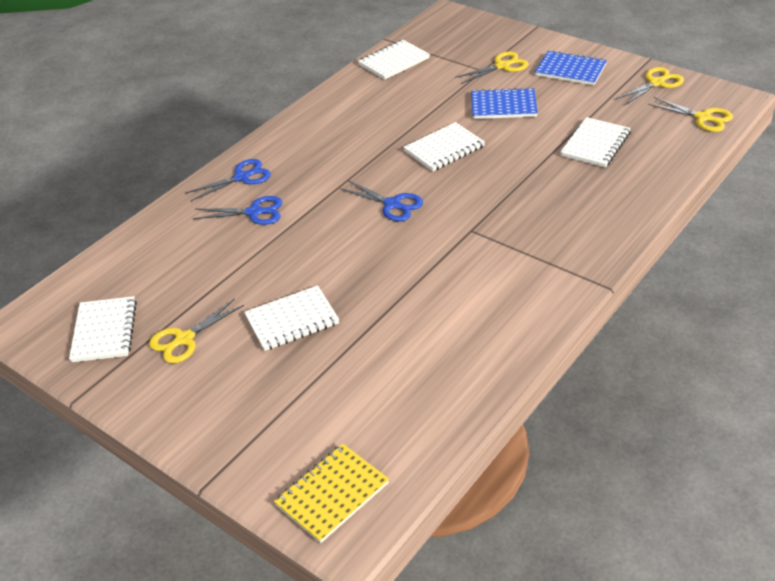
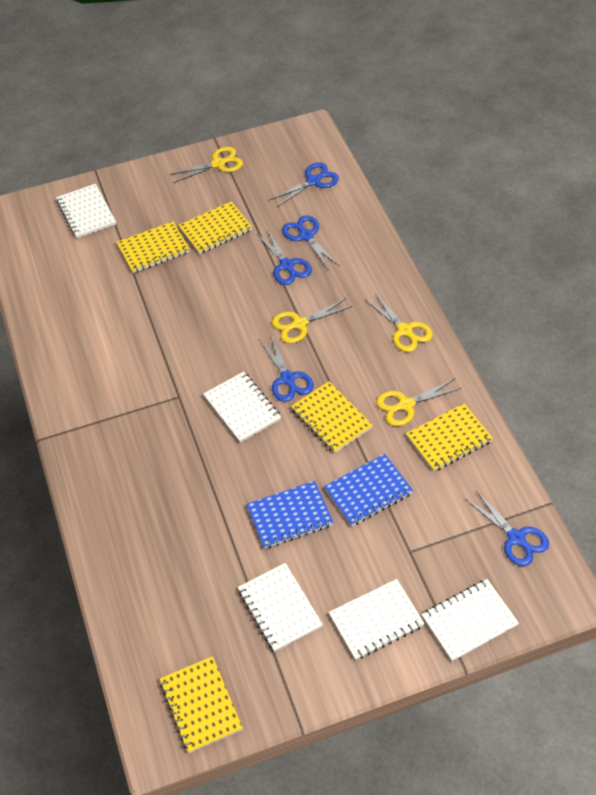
blue scissors: 3 -> 5
yellow notebook: 1 -> 5

